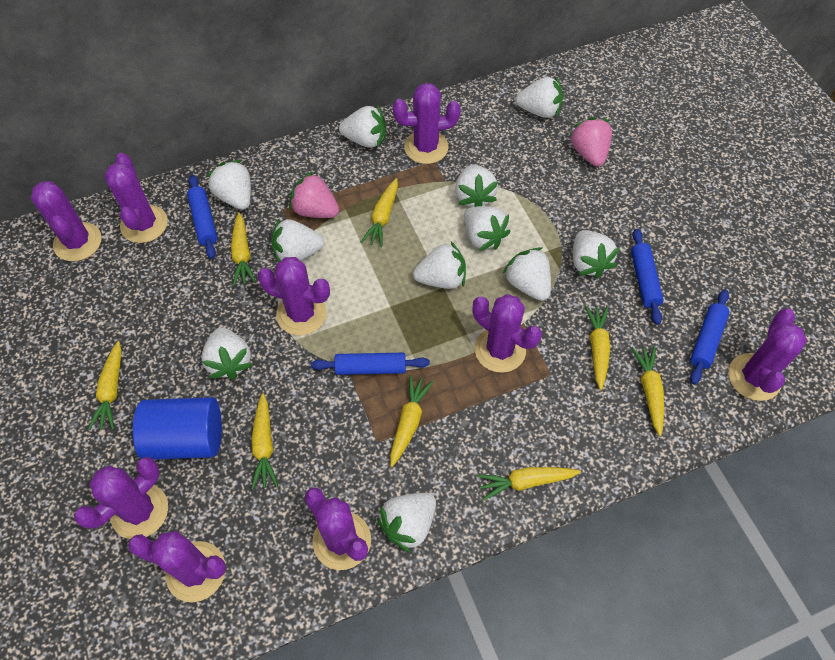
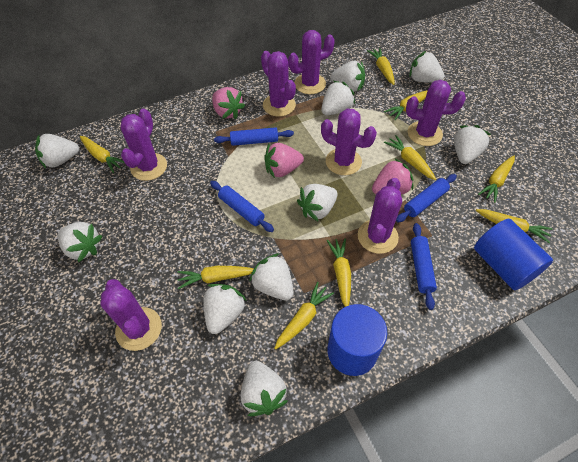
blue cylinder: 1 -> 2
pink strawberry: 2 -> 3
purple cactus: 9 -> 7
white strawberry: 11 -> 10
yellow carrot: 8 -> 9

